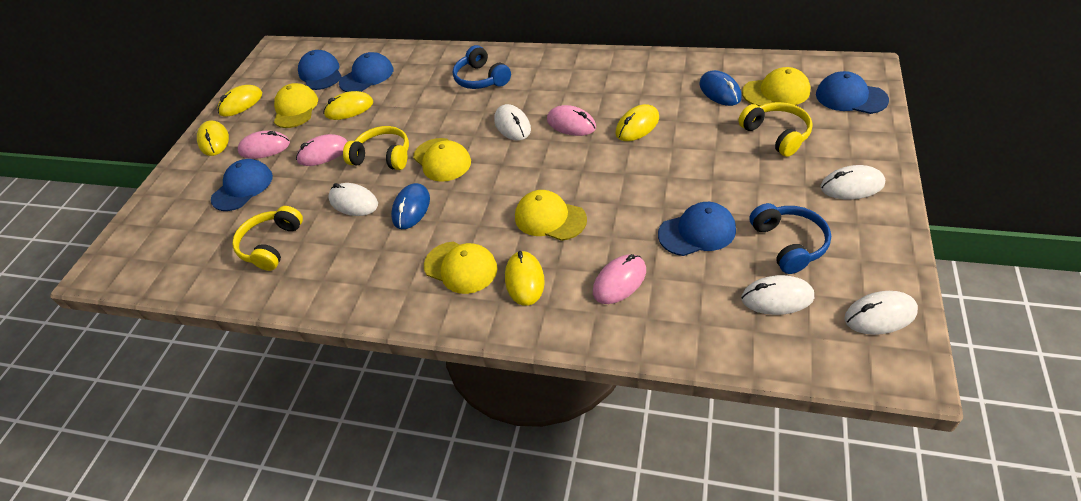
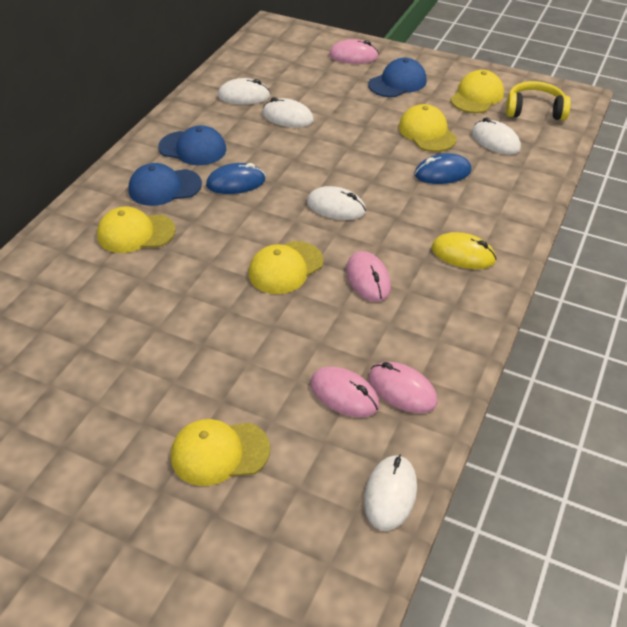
blue cap: 5 -> 3
blue headphones: 2 -> 0
yellow headphones: 3 -> 1
yellow mouse: 5 -> 1

